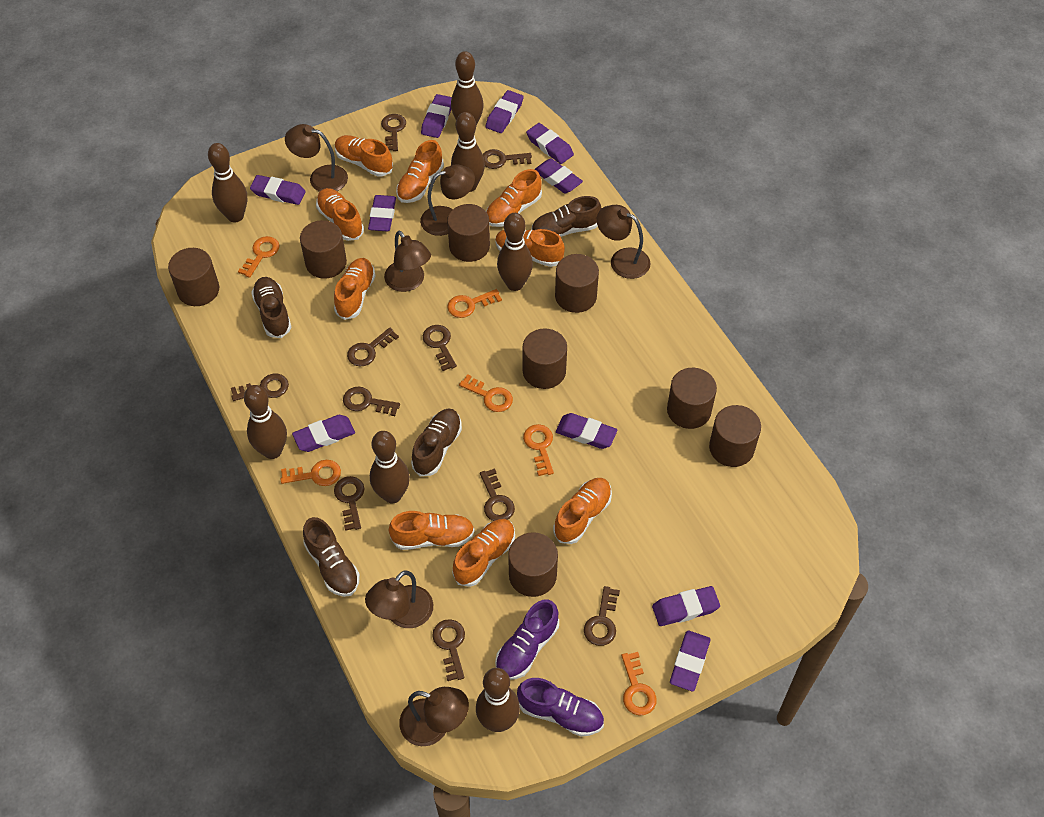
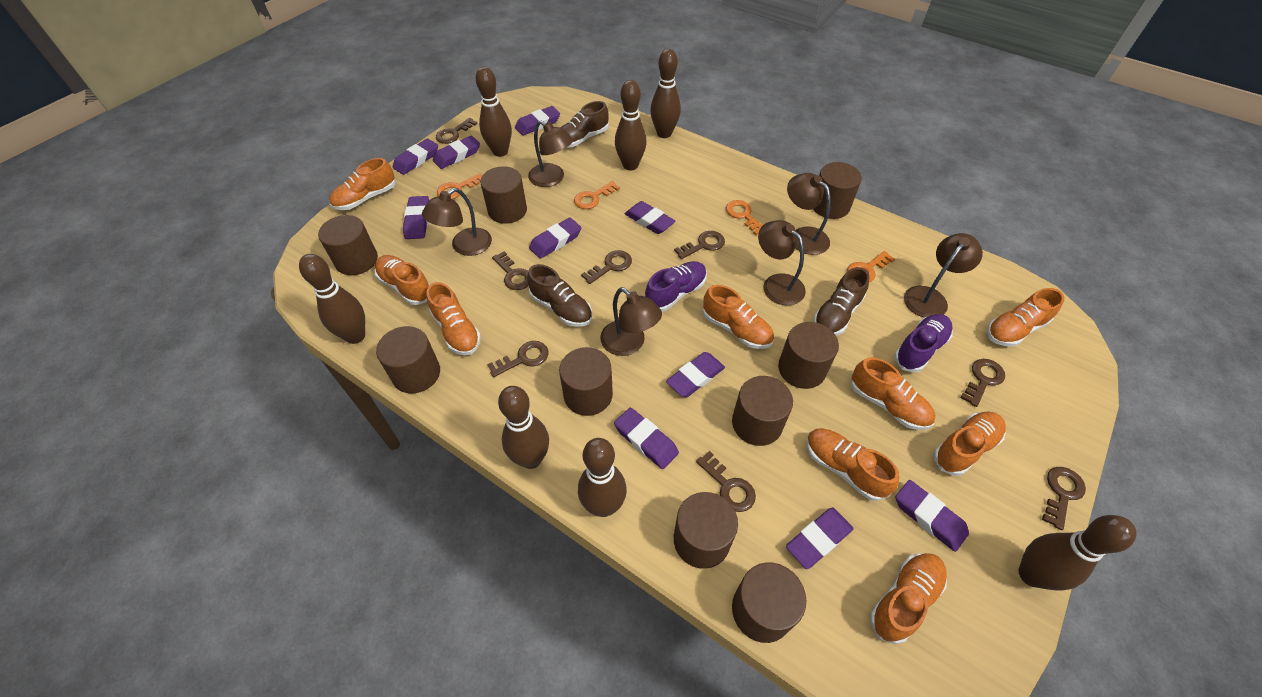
brown cylinder: 8 -> 9
brown key: 10 -> 8
brown shoe: 4 -> 3
orange key: 6 -> 4

